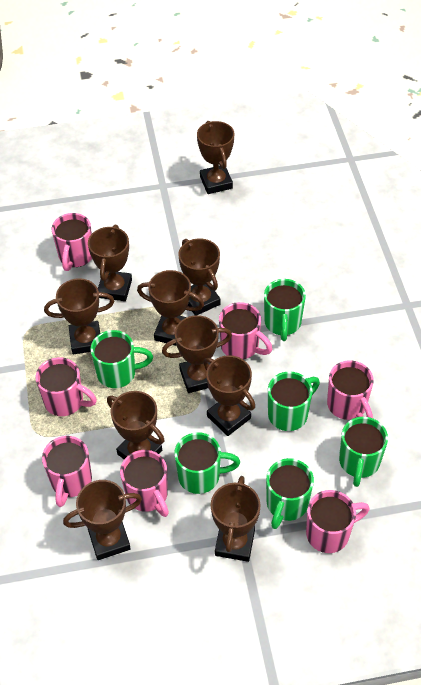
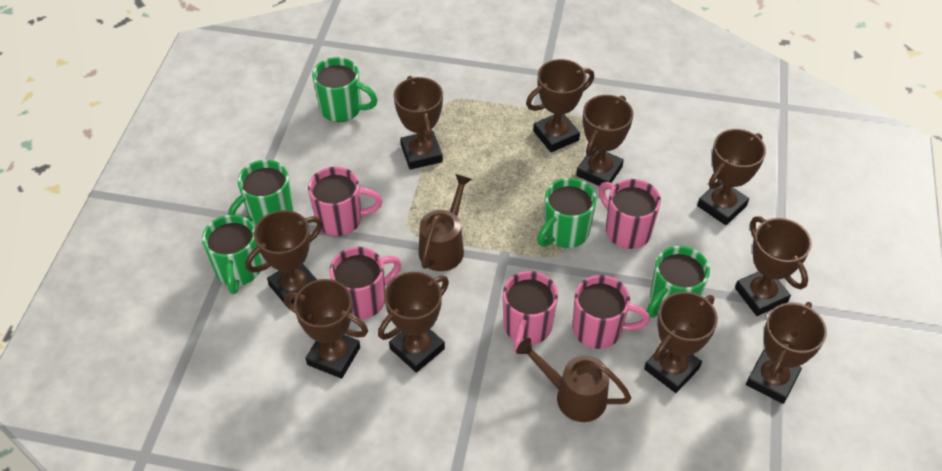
brown watering can: 0 -> 2
green mug: 6 -> 5
pink mug: 7 -> 5

